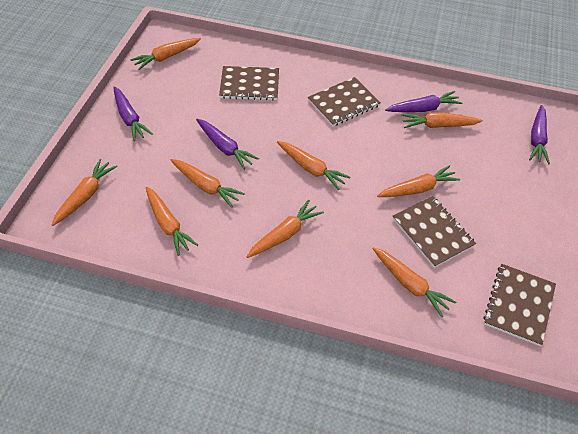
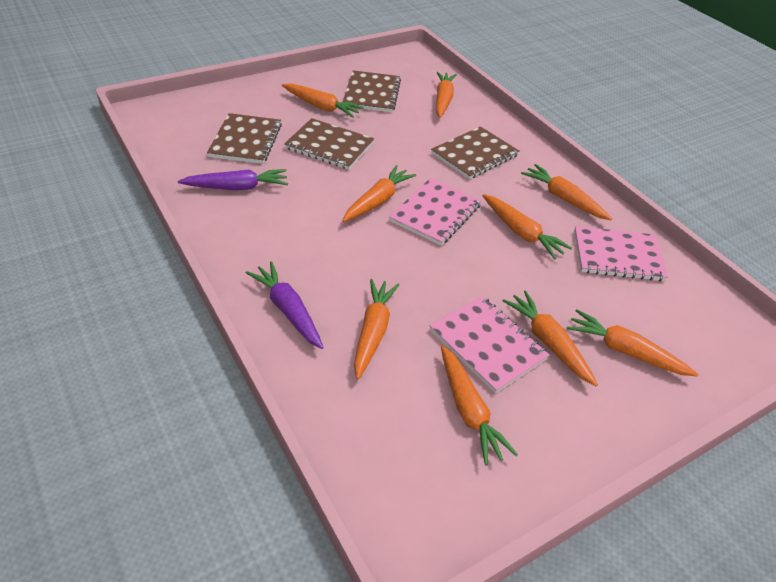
pink notebook: 0 -> 3
purple carrot: 4 -> 2

